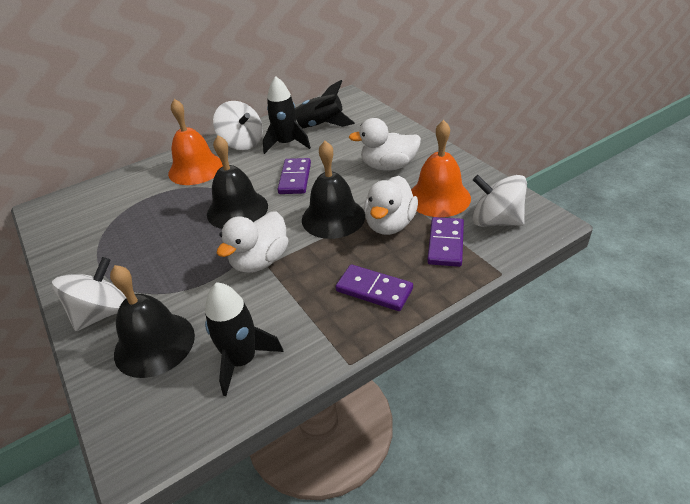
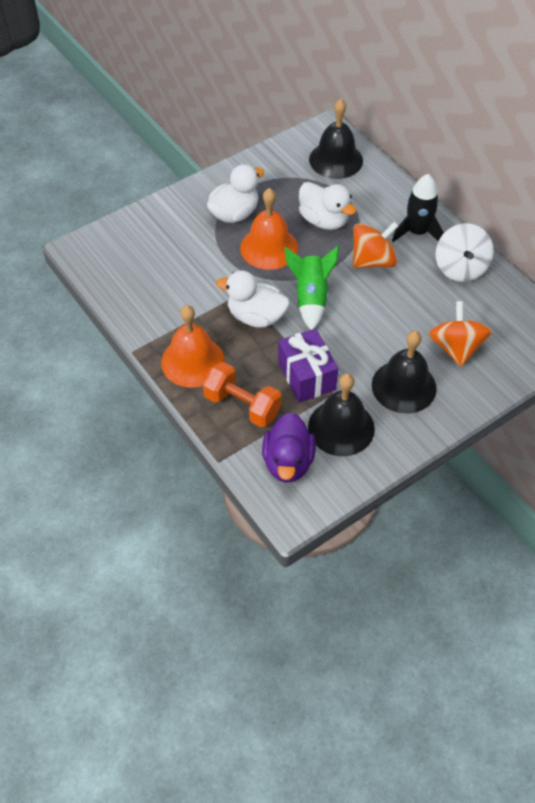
black rocket: 3 -> 1
green rocket: 0 -> 1
orange dumbbell: 0 -> 1
orange spinning top: 0 -> 2
purple domino: 3 -> 0
purple duck: 0 -> 1
purple gift: 0 -> 1
white spinning top: 3 -> 1

